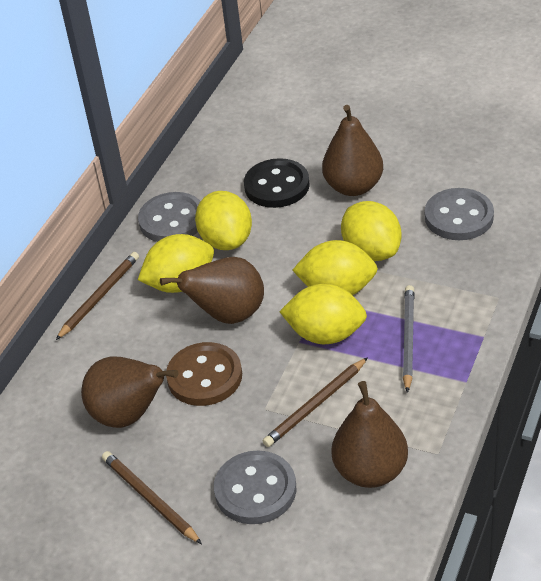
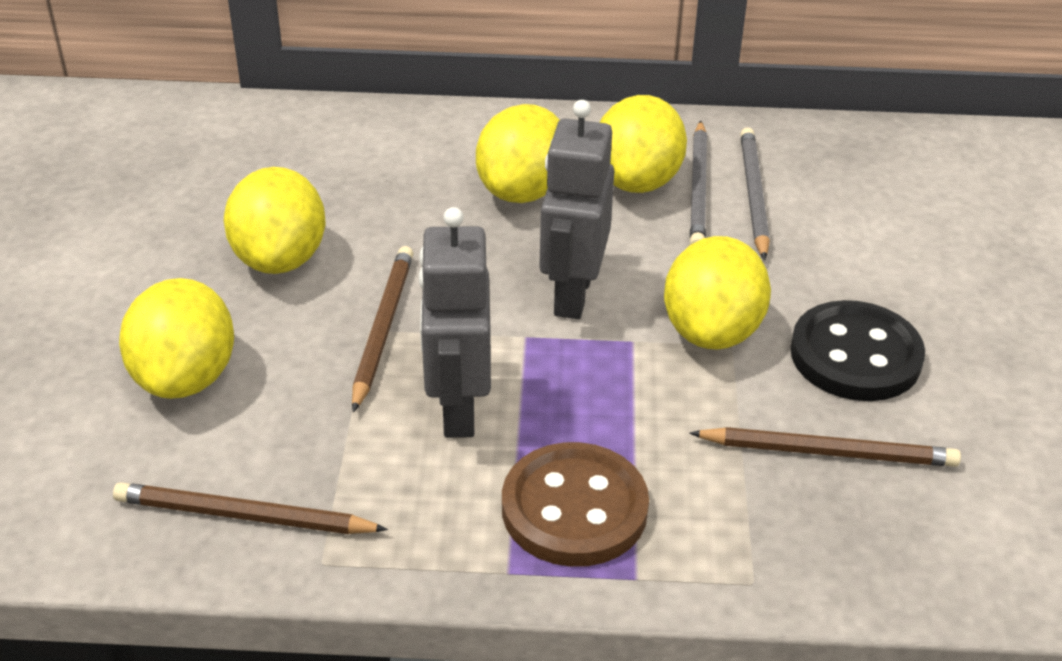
brown pear: 4 -> 0
grey button: 3 -> 0
grey pencil: 1 -> 2
grey robot: 0 -> 2

